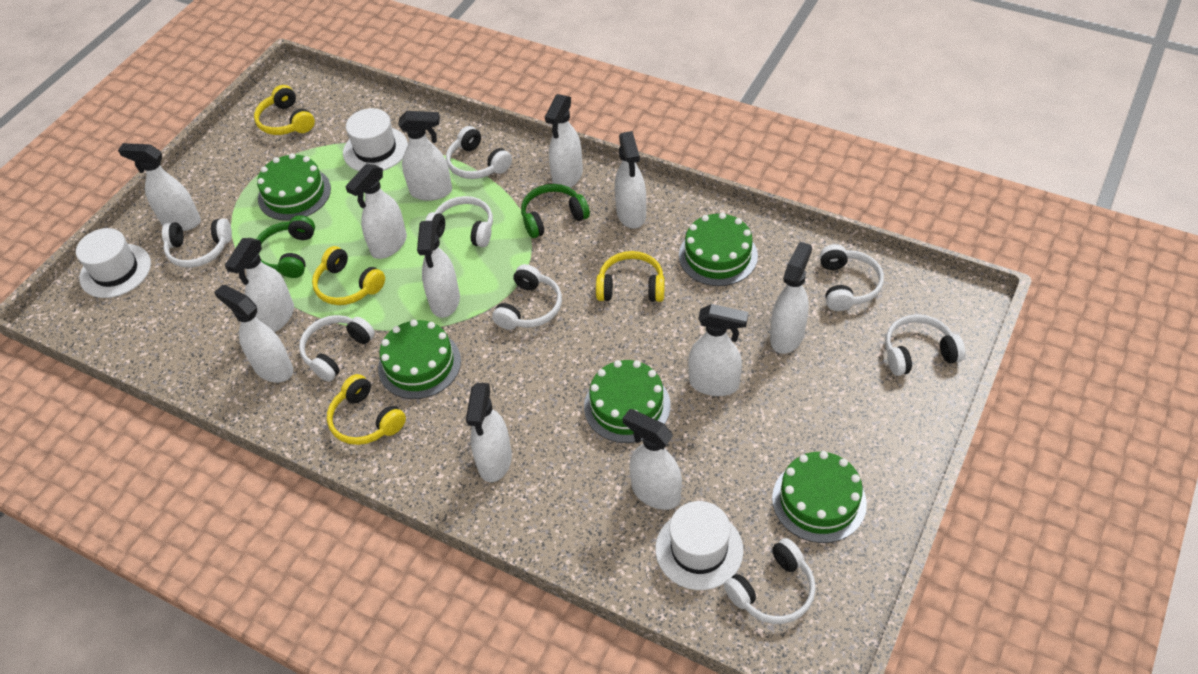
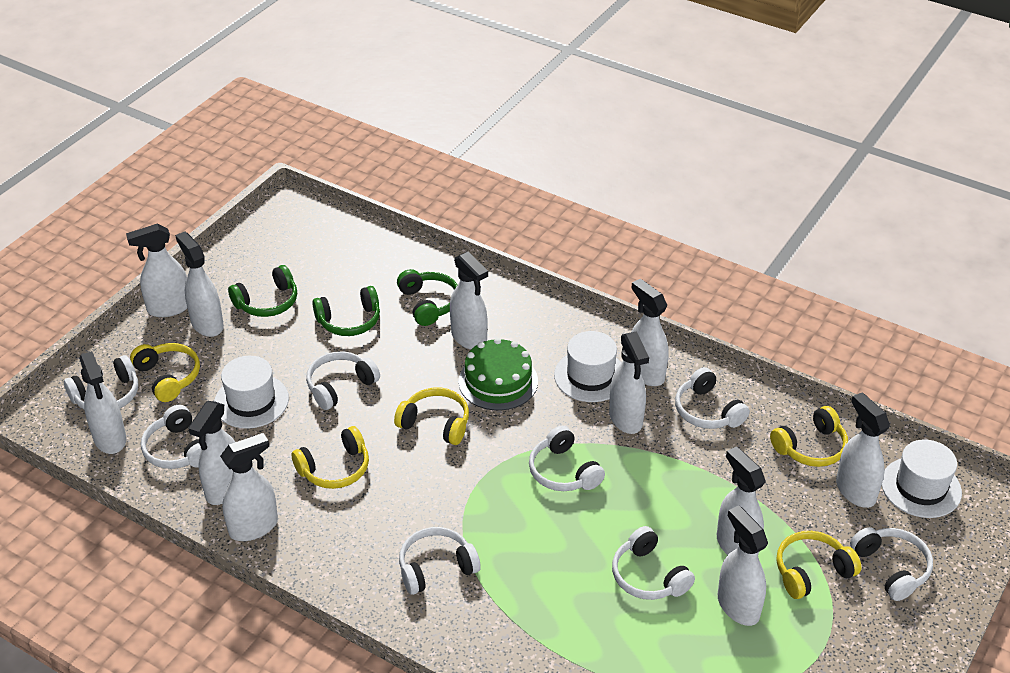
green cake: 5 -> 1
green headphones: 2 -> 3
white spray bottle: 12 -> 11
yellow headphones: 4 -> 5

